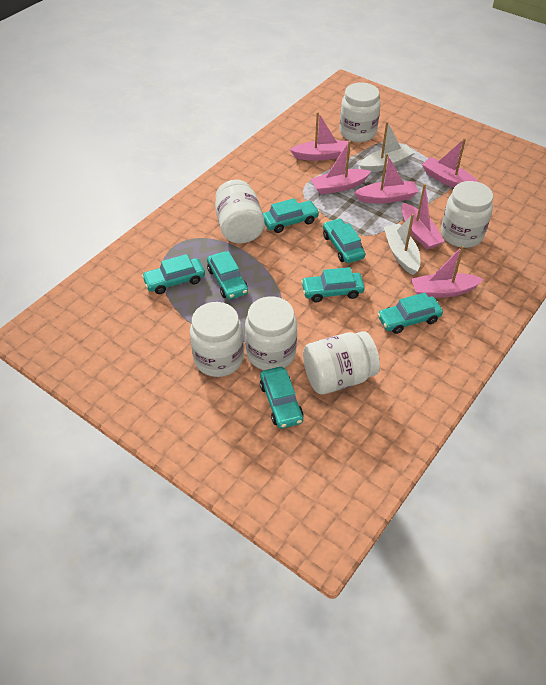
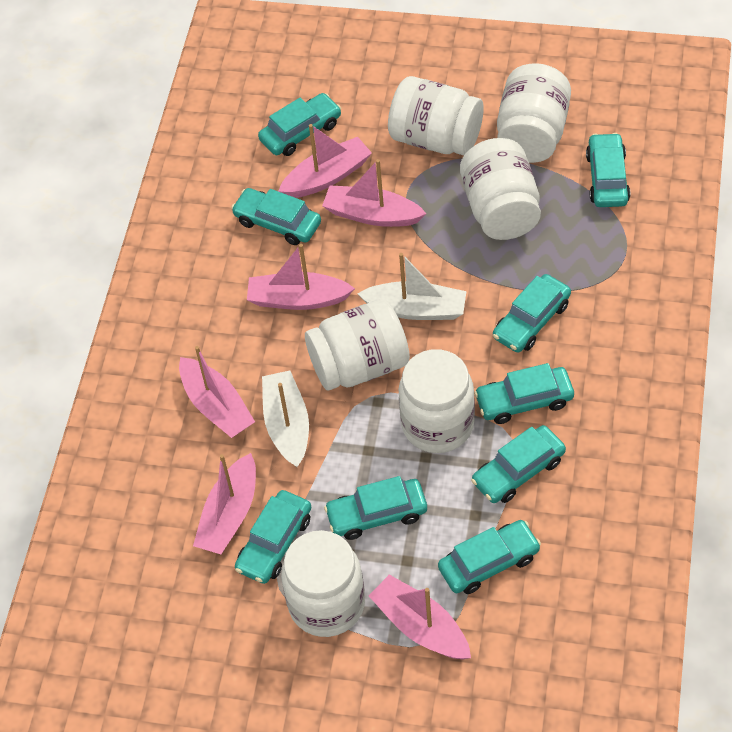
turquoise car: 7 -> 9

